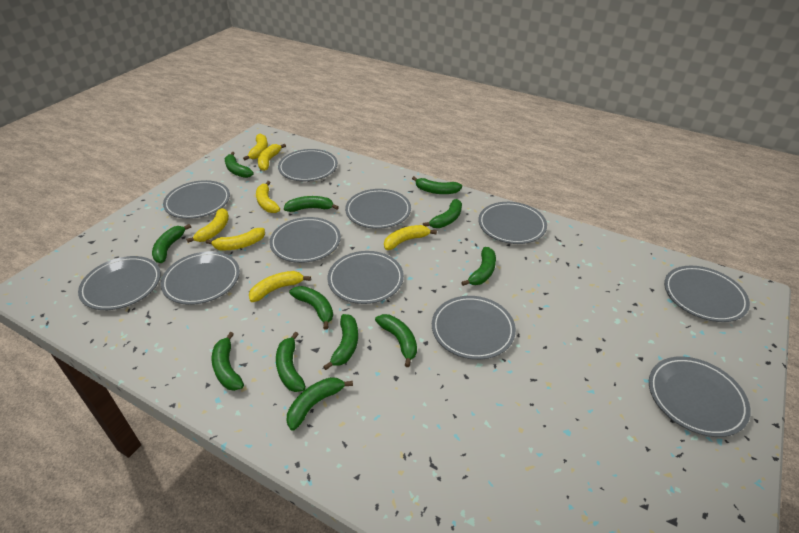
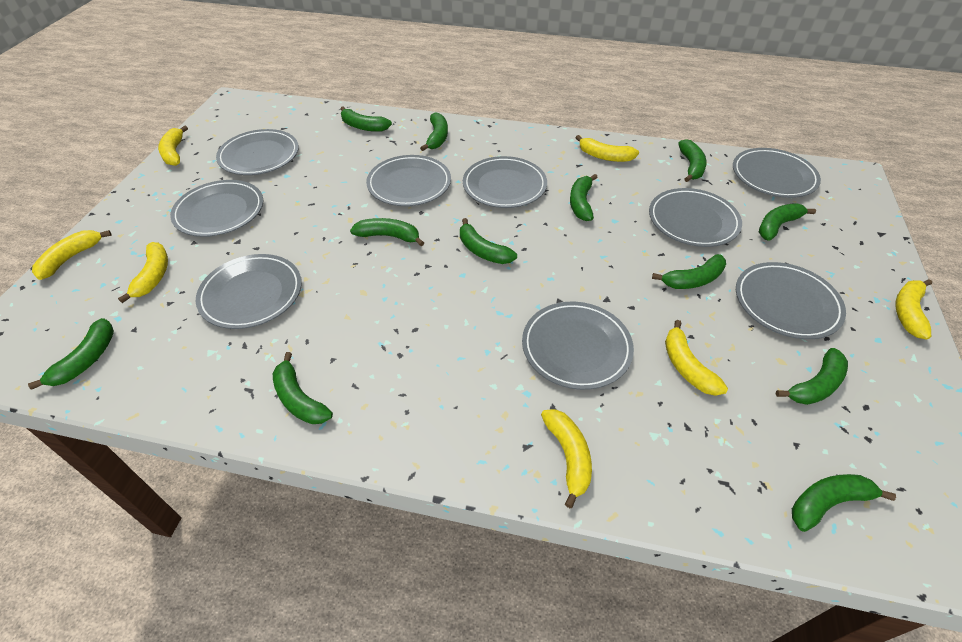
grey plate: 11 -> 9

